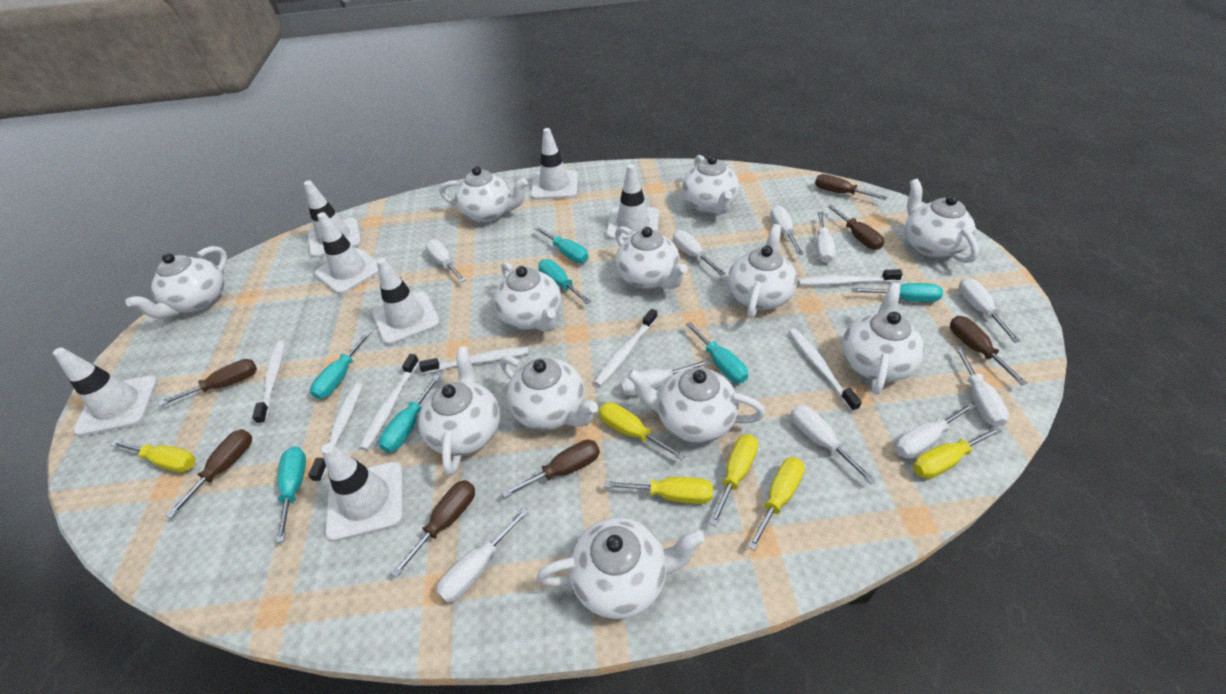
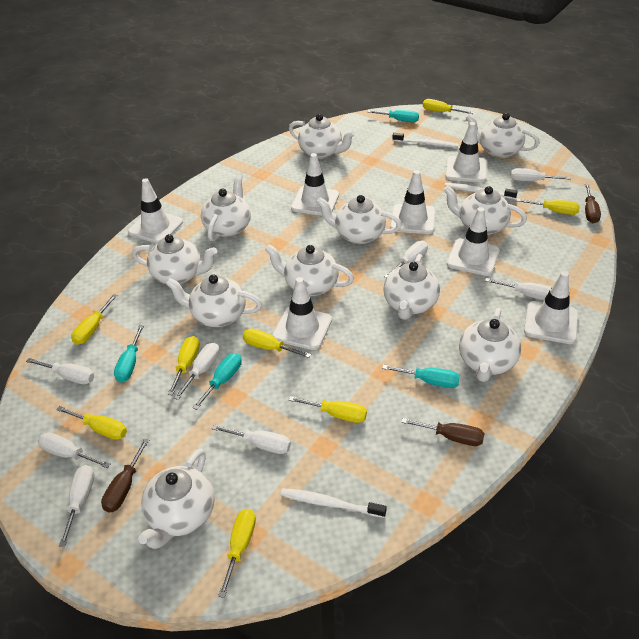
brown screwdriver: 7 -> 3
turquoise screwdriver: 7 -> 4
white screwdriver: 10 -> 8
white teapot: 12 -> 11
white toothbrush: 7 -> 3
yellow screwdriver: 6 -> 8

